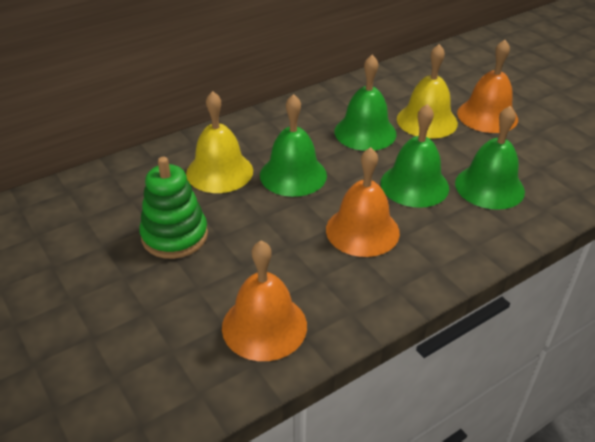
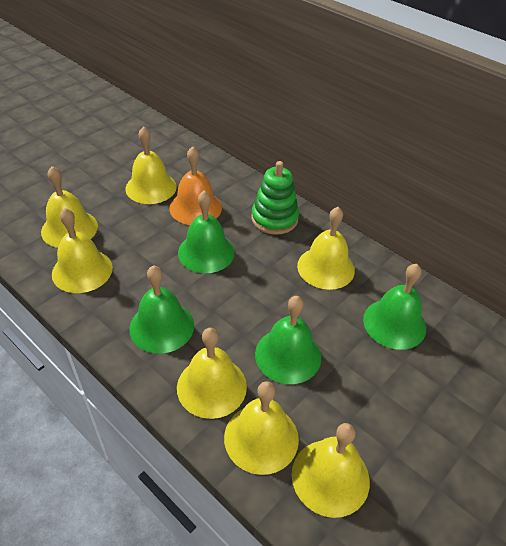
orange bell: 3 -> 1
yellow bell: 2 -> 7

